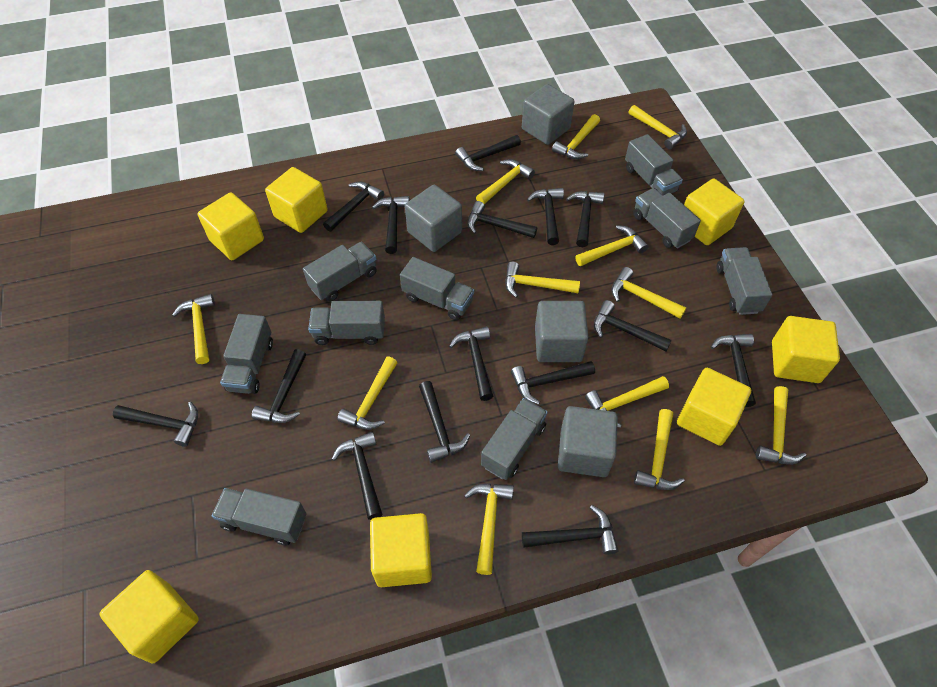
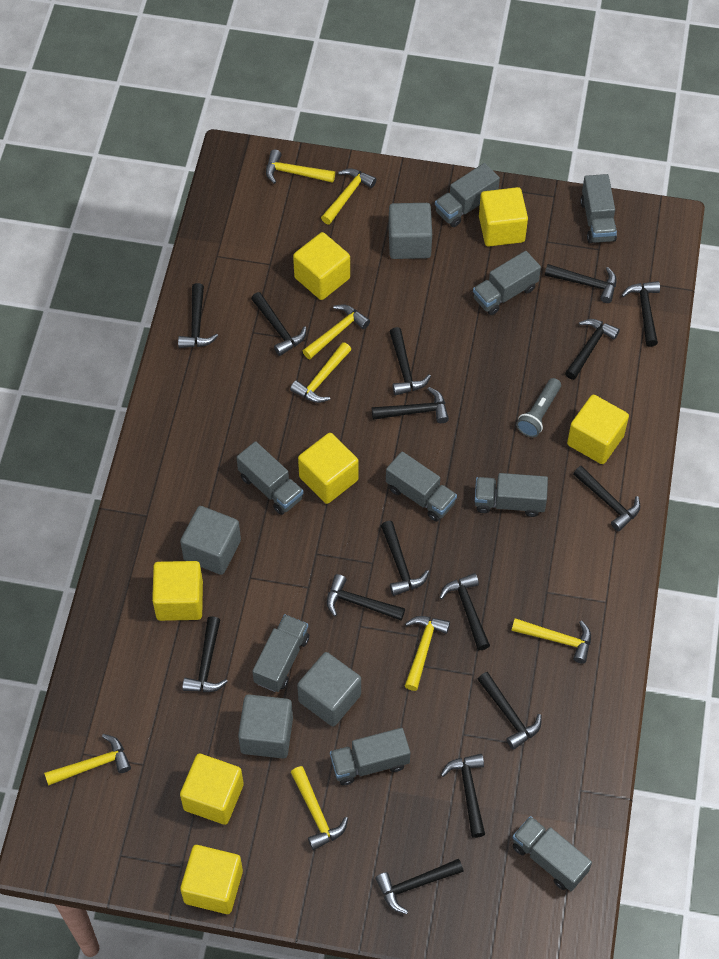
grey flashlight: 0 -> 1
yellow hammer: 12 -> 8

